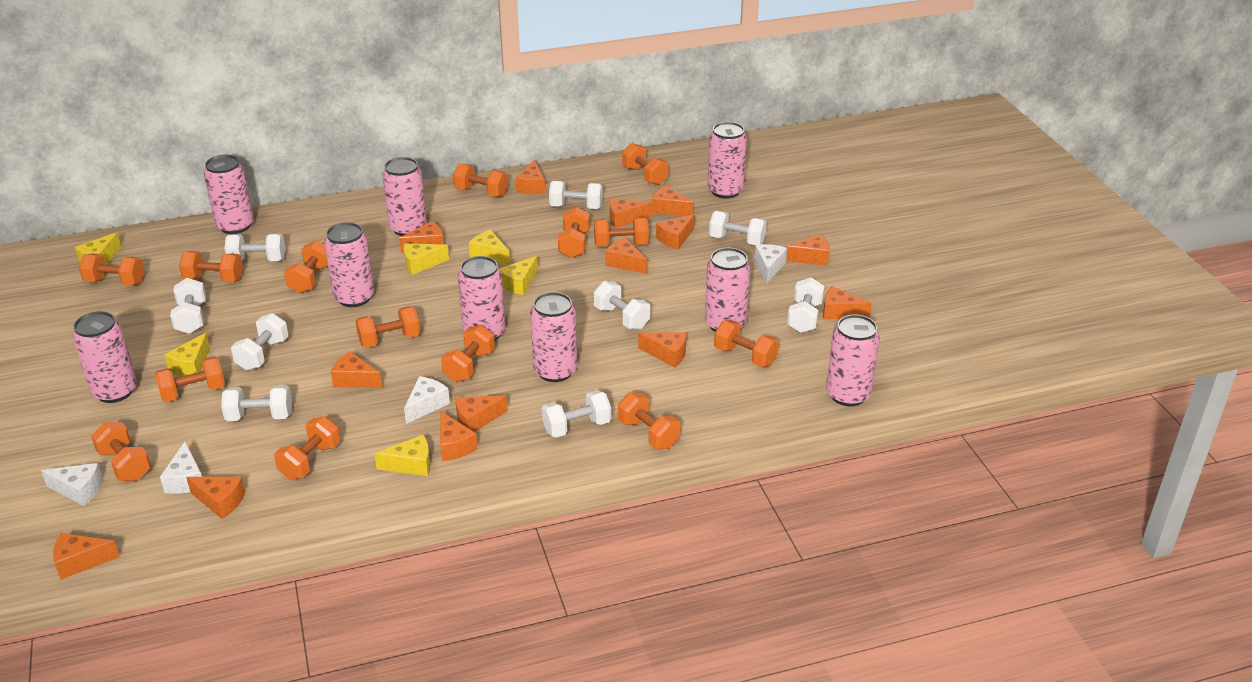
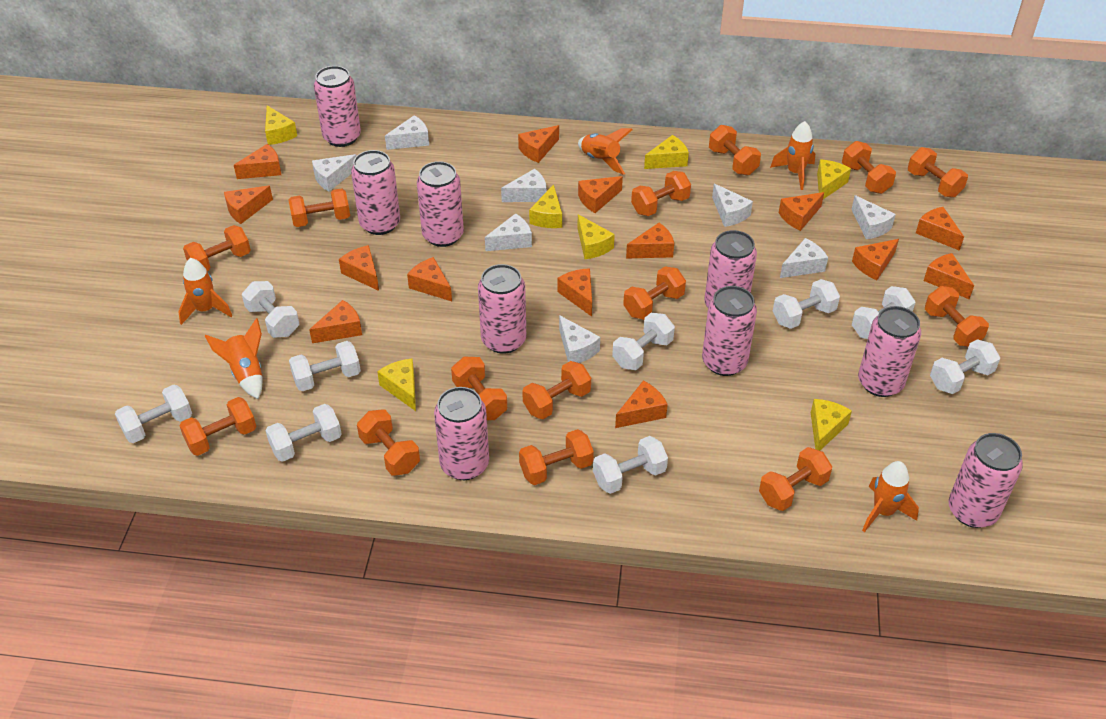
orange rocket: 0 -> 5
white cheese: 4 -> 8
yellow cheese: 6 -> 7

